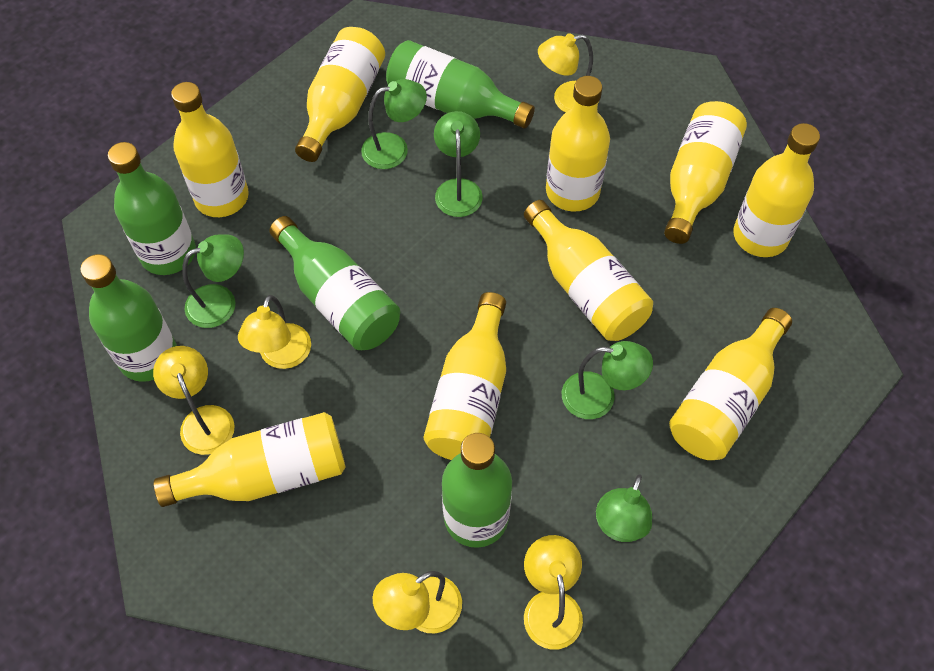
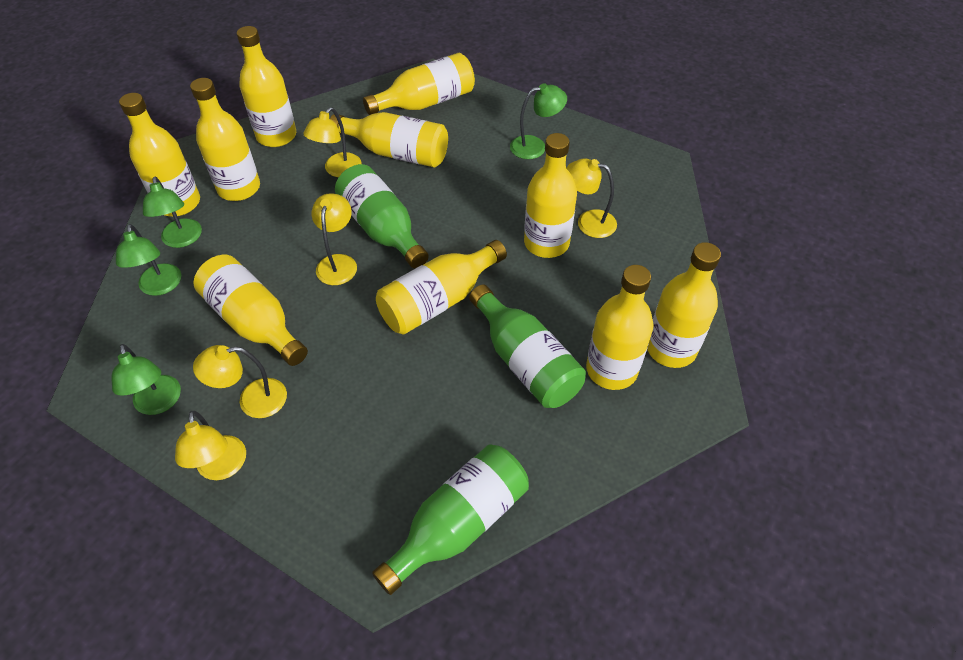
green bottle: 5 -> 3
green lamp: 5 -> 4
yellow bottle: 9 -> 10

